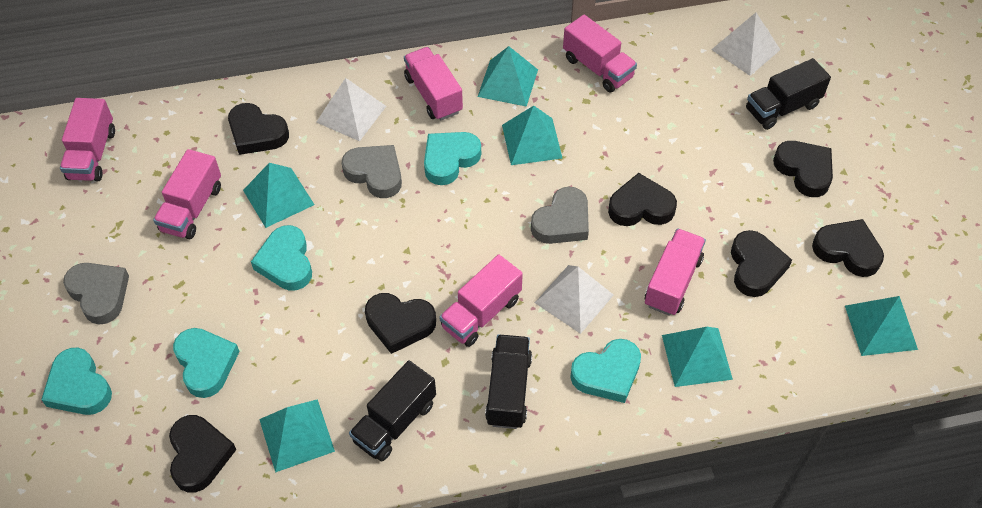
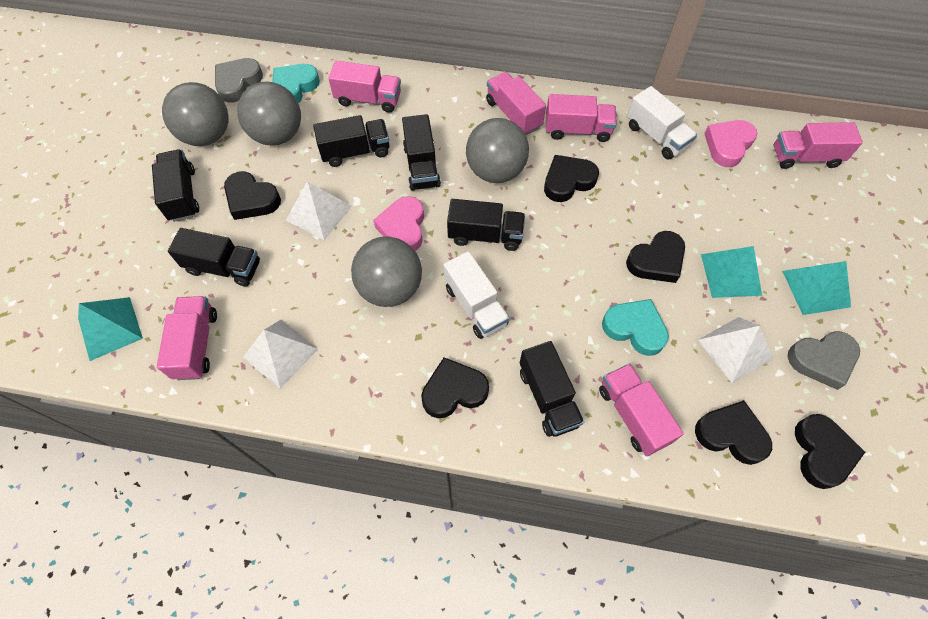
black heart: 7 -> 6
black truck: 3 -> 6
grey ball: 0 -> 4
grey heart: 3 -> 2
pink heart: 0 -> 2
turquoise heart: 5 -> 2
turquoise pyramid: 6 -> 3
white truck: 0 -> 2

